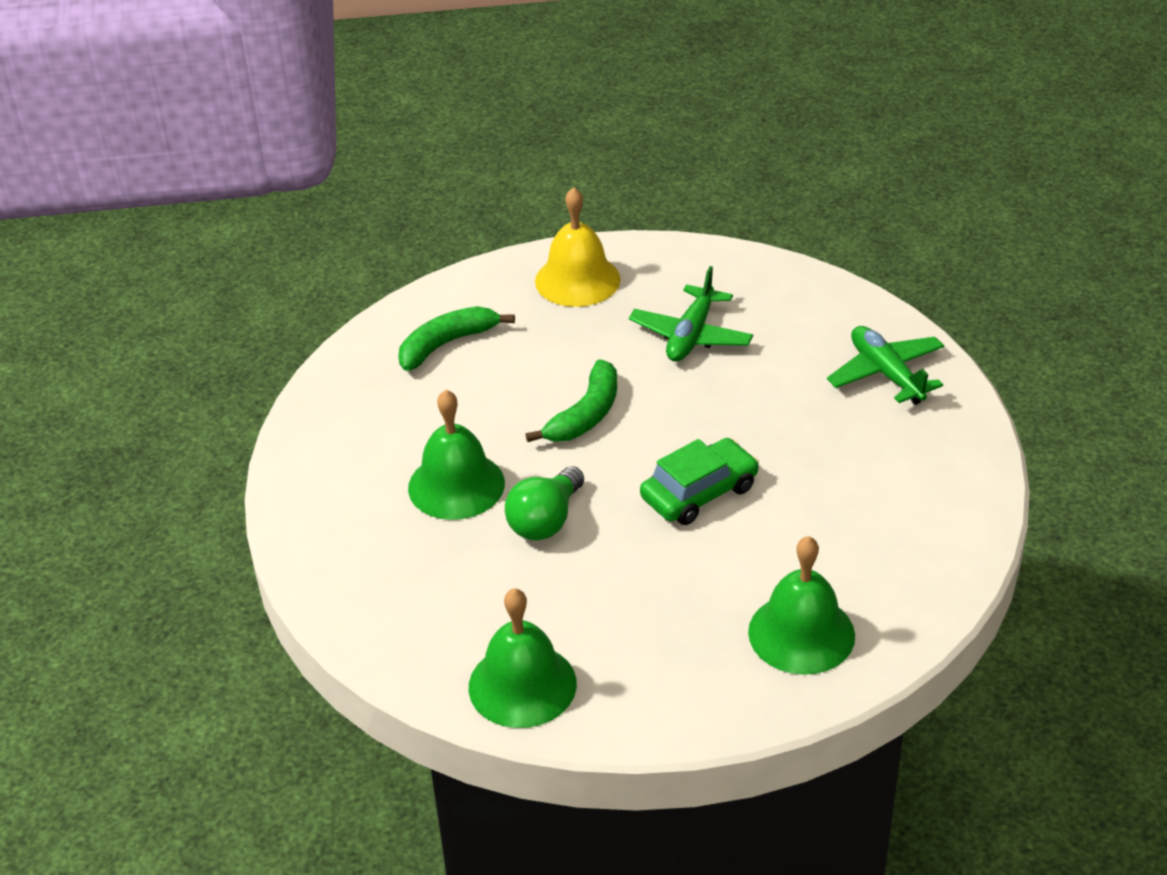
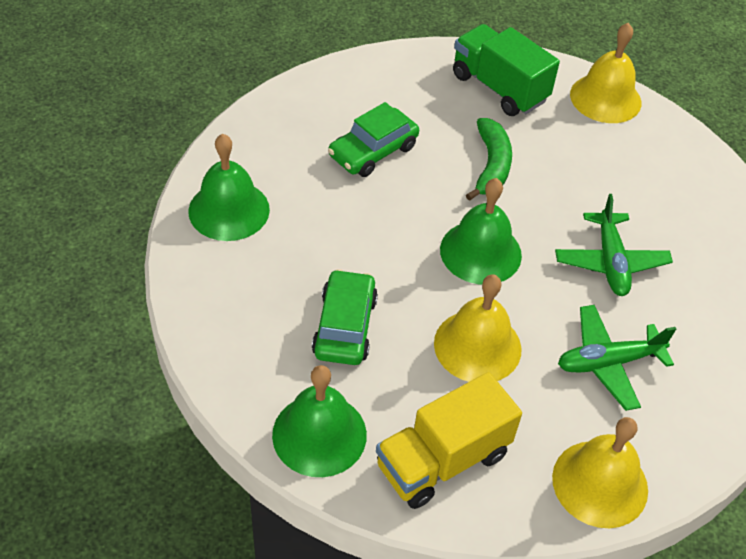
green banana: 2 -> 1
green car: 1 -> 2
green light bulb: 1 -> 0
green truck: 0 -> 1
yellow bell: 1 -> 3
yellow truck: 0 -> 1

